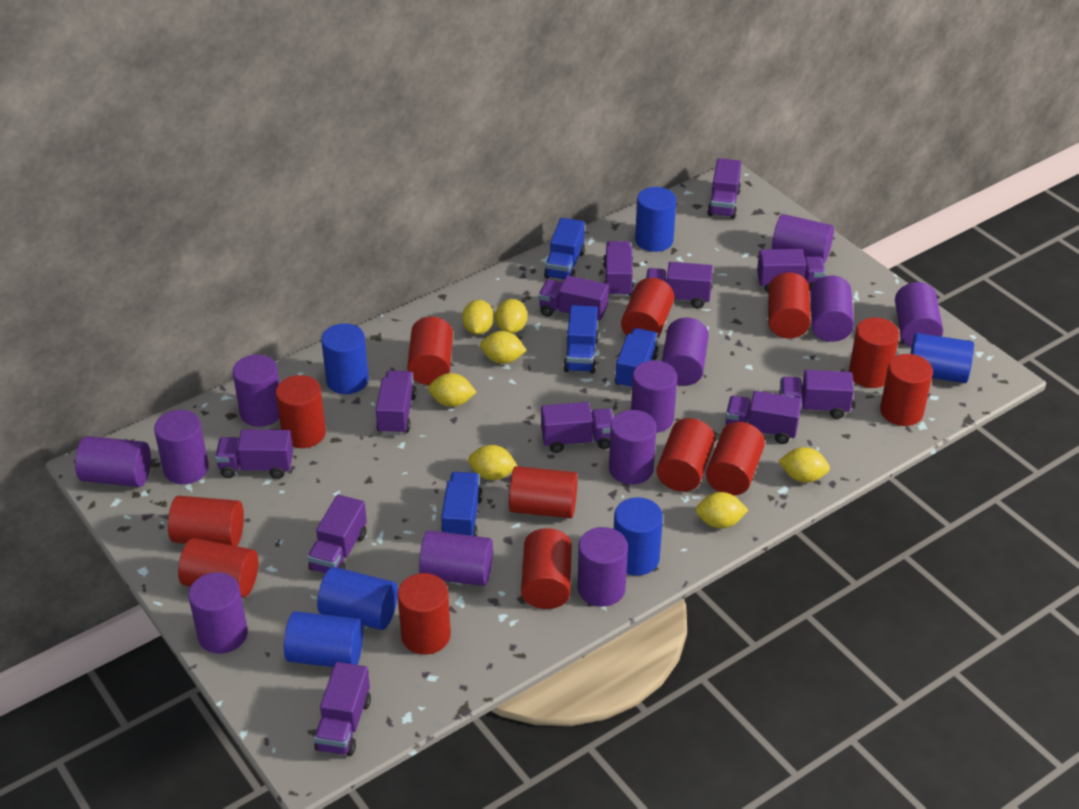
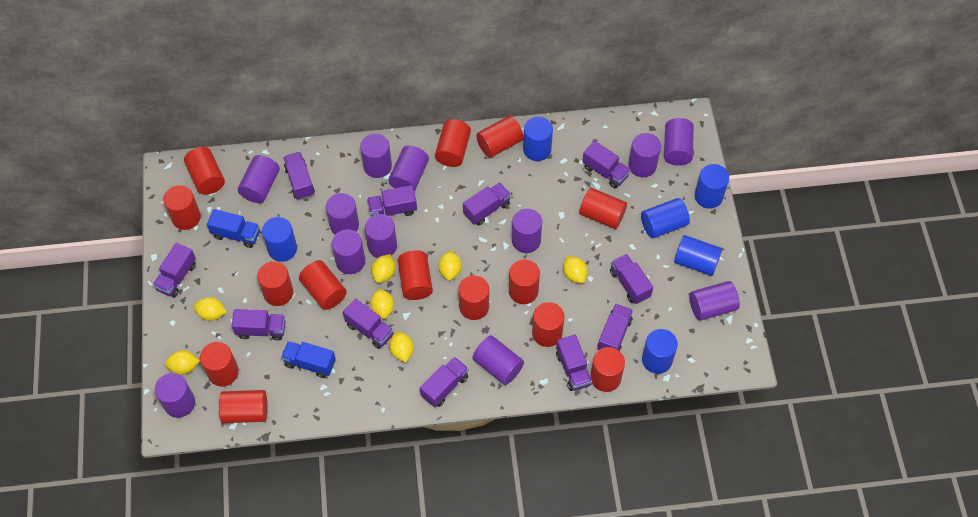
blue truck: 4 -> 2
purple truck: 12 -> 11
red cylinder: 13 -> 14

